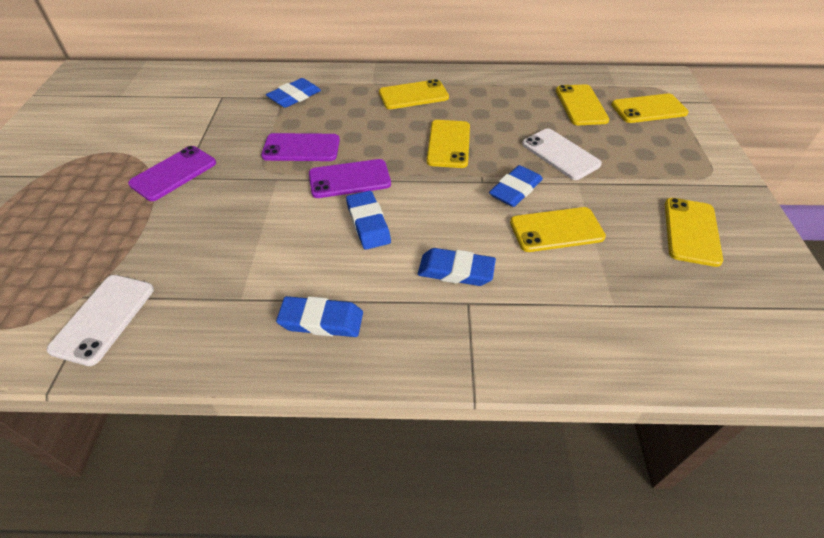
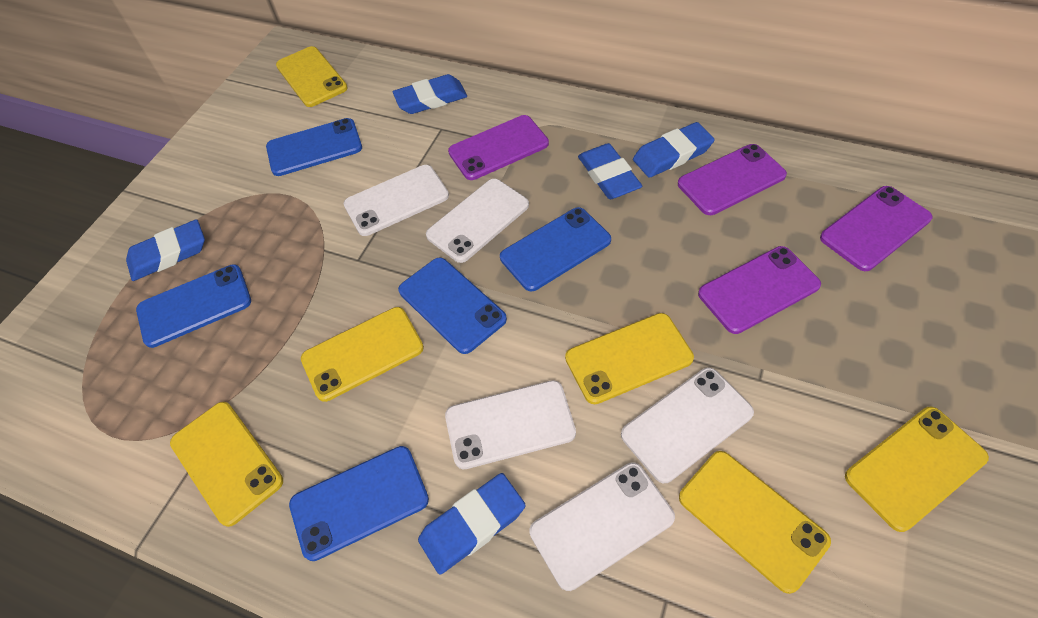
blue phone: 0 -> 5
purple phone: 3 -> 4
white phone: 2 -> 5

